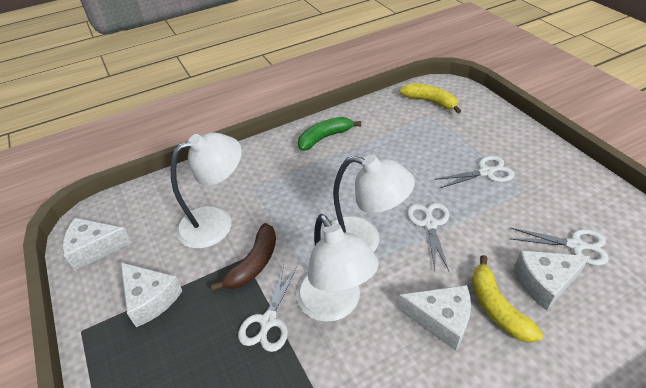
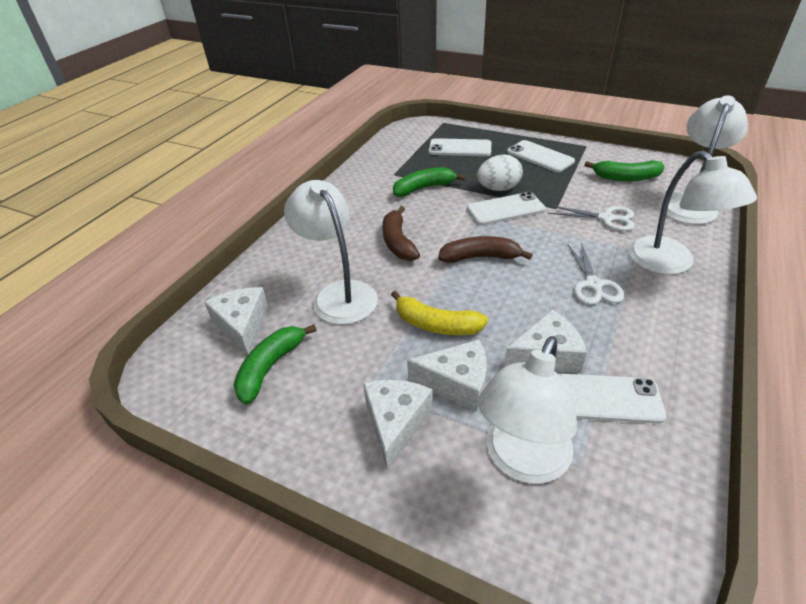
brown banana: 1 -> 2
green banana: 1 -> 3
white egg: 0 -> 1
white lamp: 3 -> 4
white phone: 0 -> 4
white scissors: 4 -> 2
yellow banana: 2 -> 1

